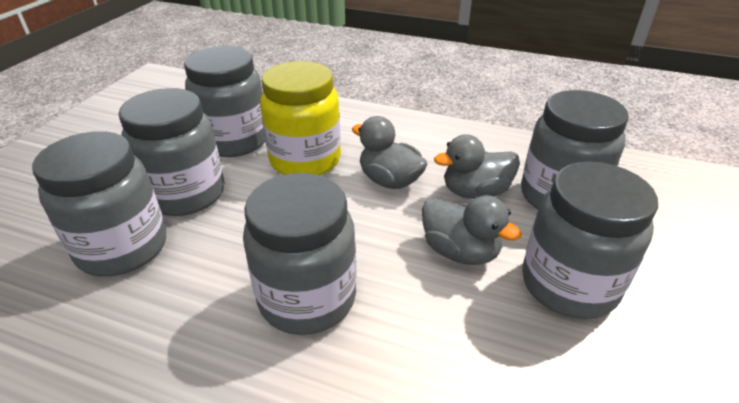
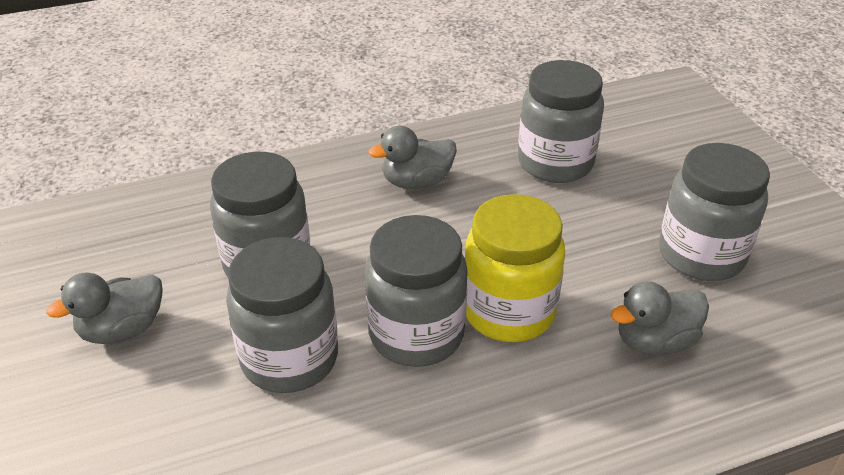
grey jar: 6 -> 5

